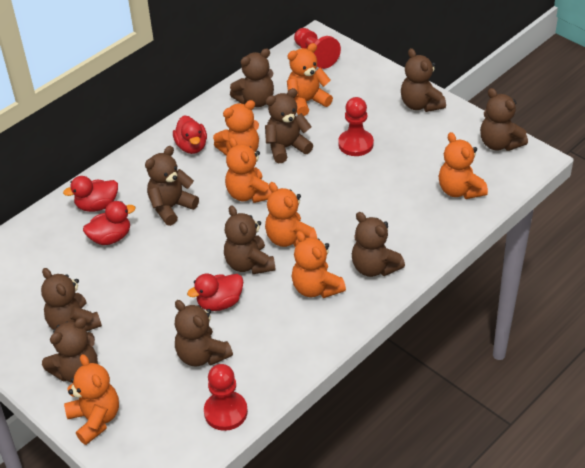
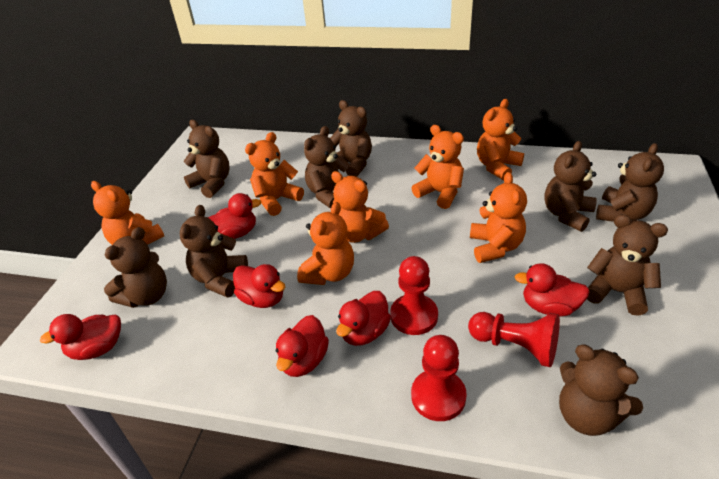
brown teddy bear: 10 -> 9
red duck: 4 -> 6

